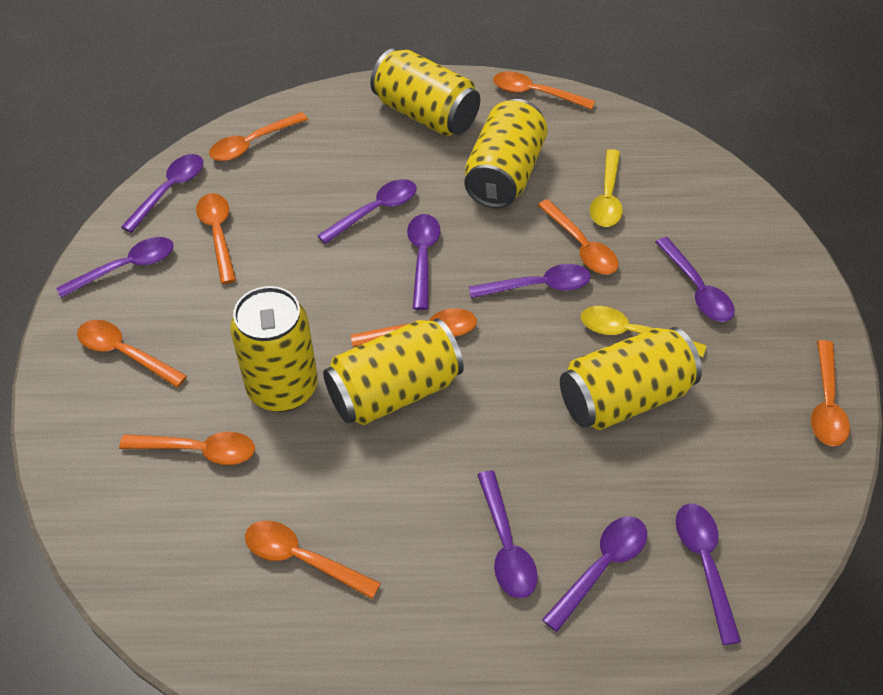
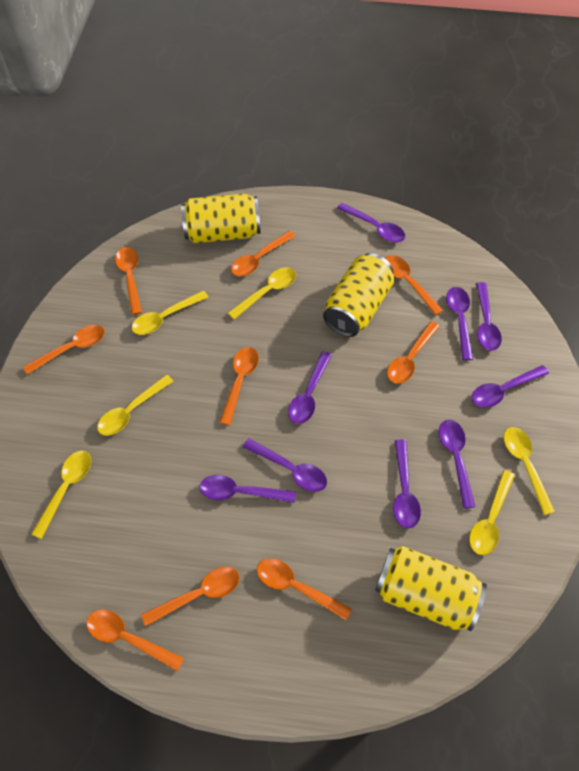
yellow can: 5 -> 3
yellow spoon: 2 -> 6

